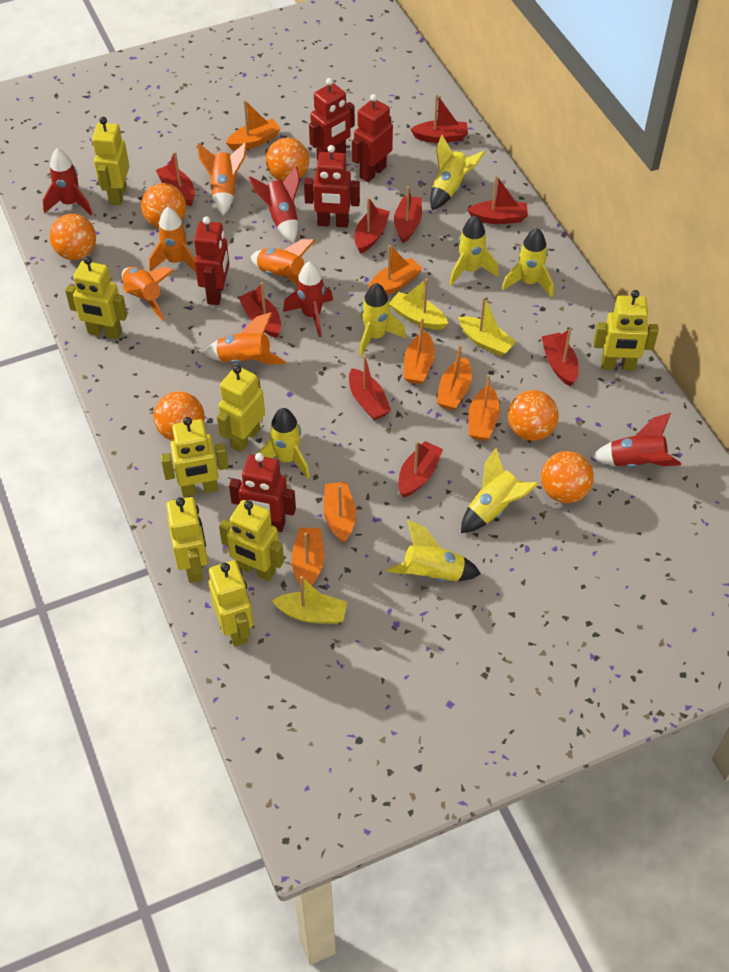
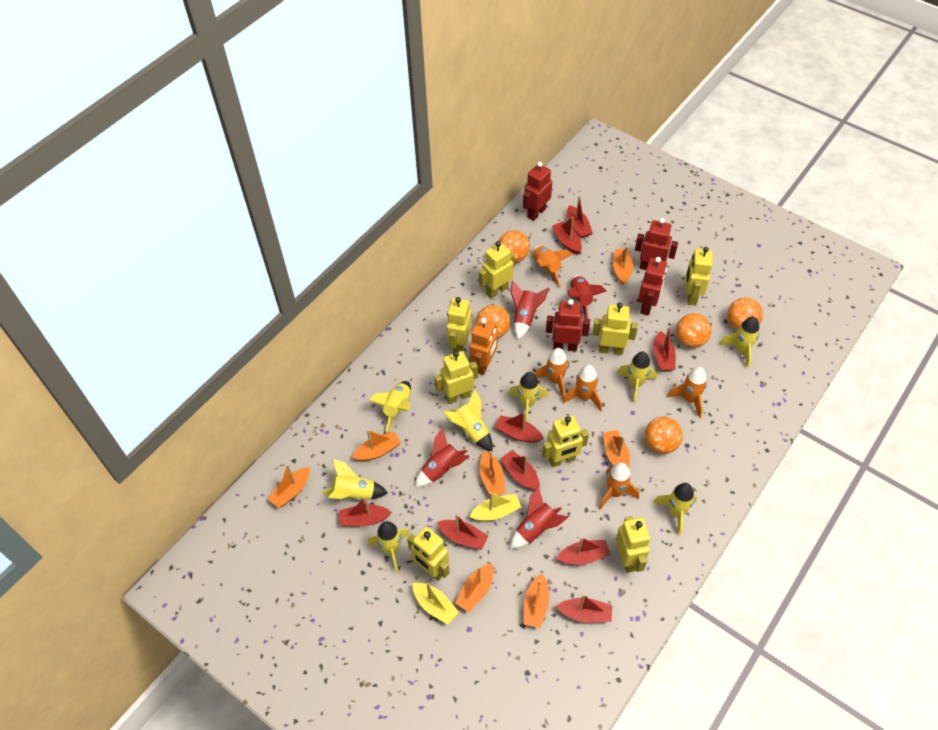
orange ball: 6 -> 5
orange robot: 0 -> 1
red robot: 5 -> 4
yellow boat: 3 -> 2
yellow rocket: 7 -> 8

